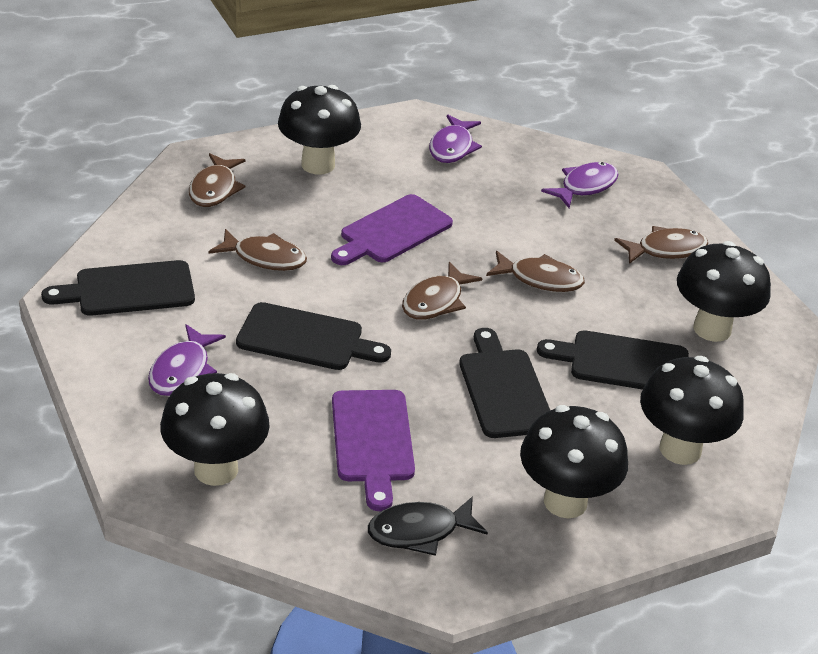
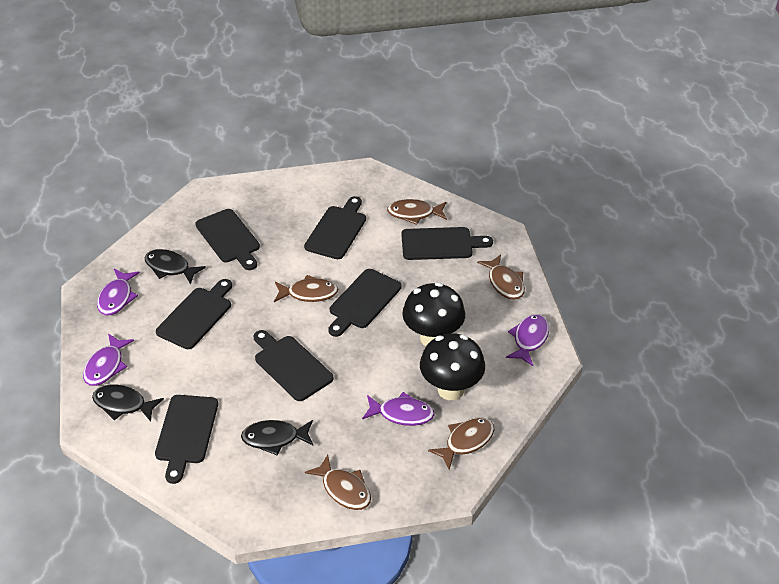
black cutting board: 4 -> 7
black fish: 1 -> 3
black mushroom: 5 -> 2
purple cutting board: 2 -> 0
purple fish: 3 -> 4

